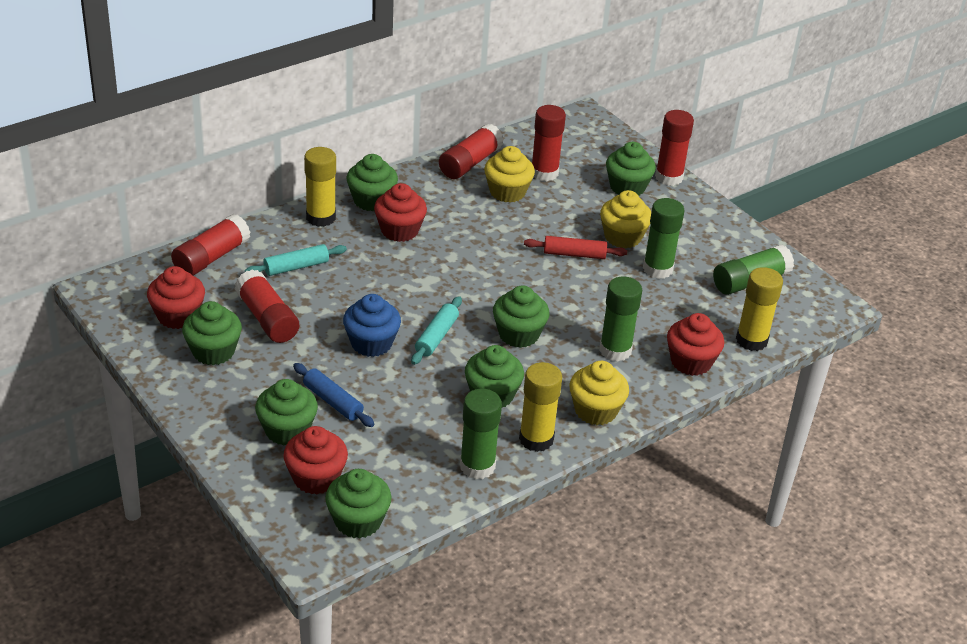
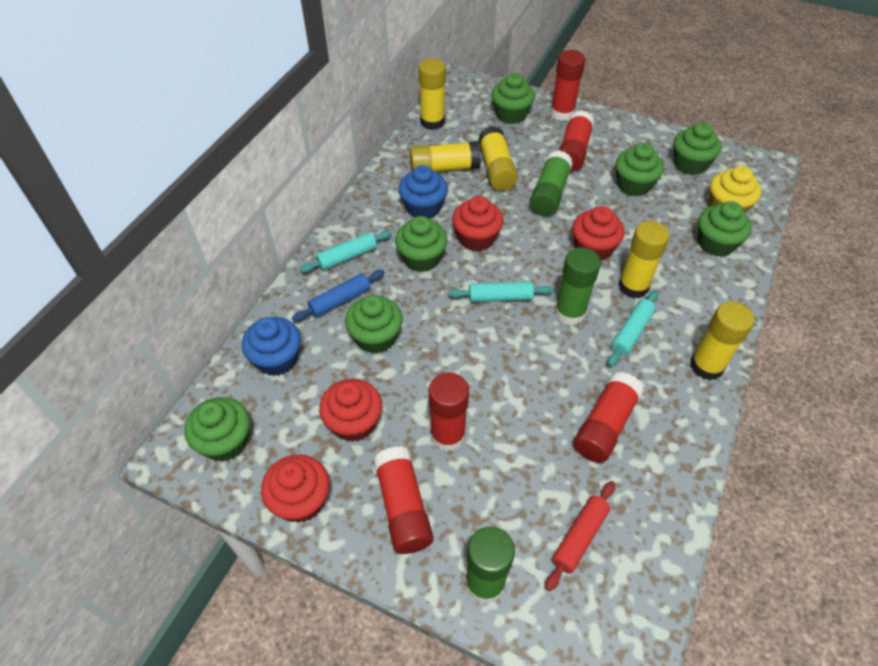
blue cupcake: 1 -> 2
green glue stick: 4 -> 3
turquoise rolling pin: 2 -> 3
yellow cupcake: 3 -> 1
yellow glue stick: 3 -> 5

